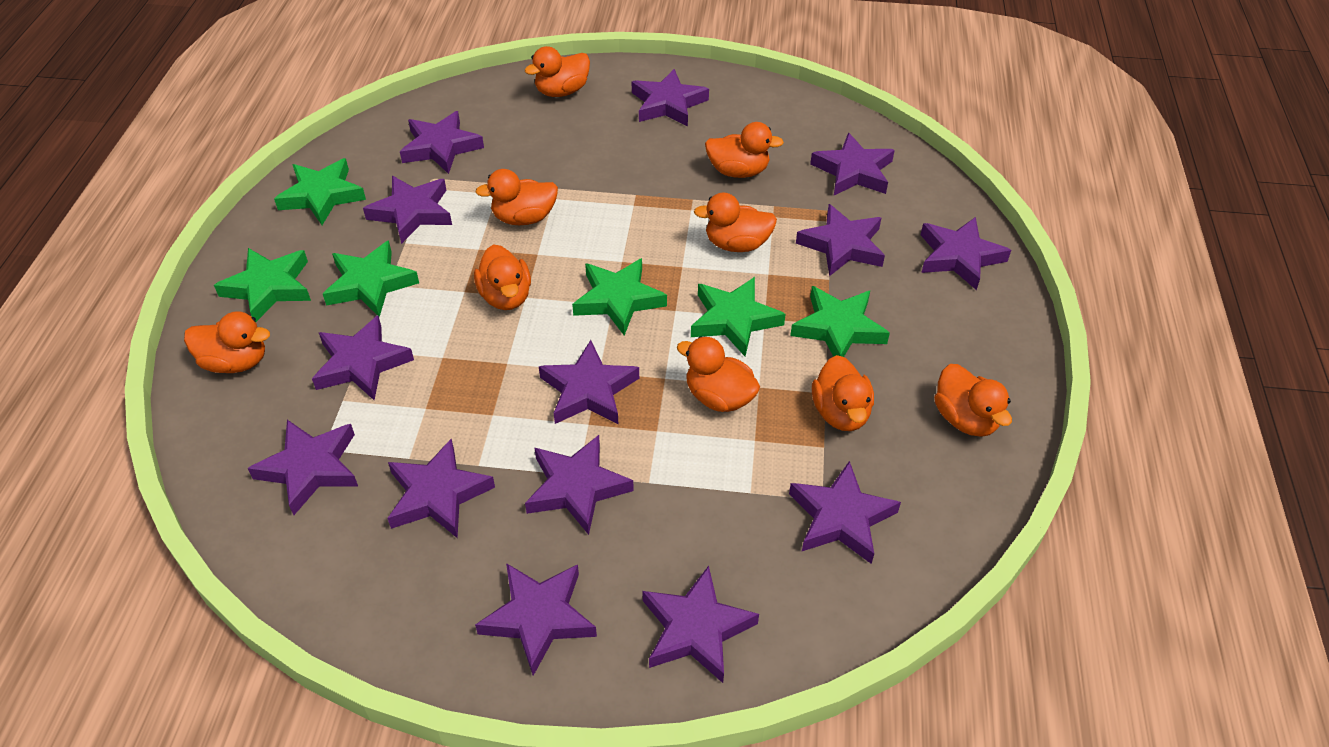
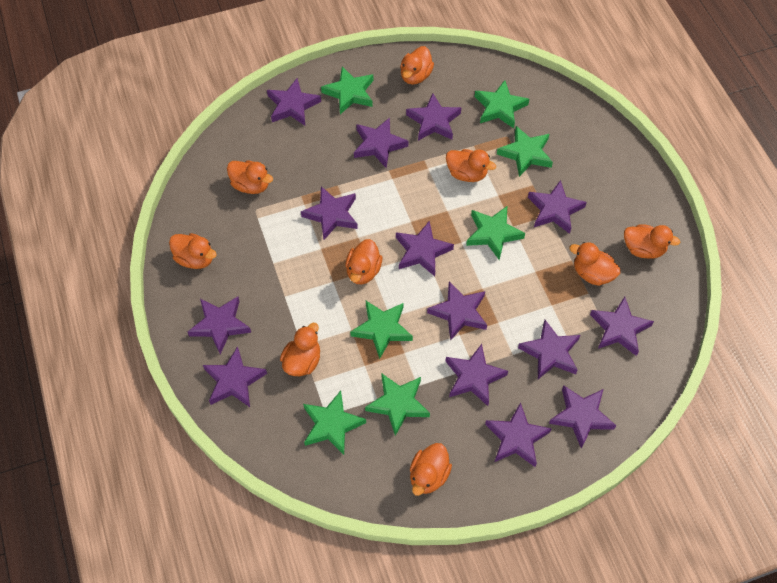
green star: 6 -> 7

